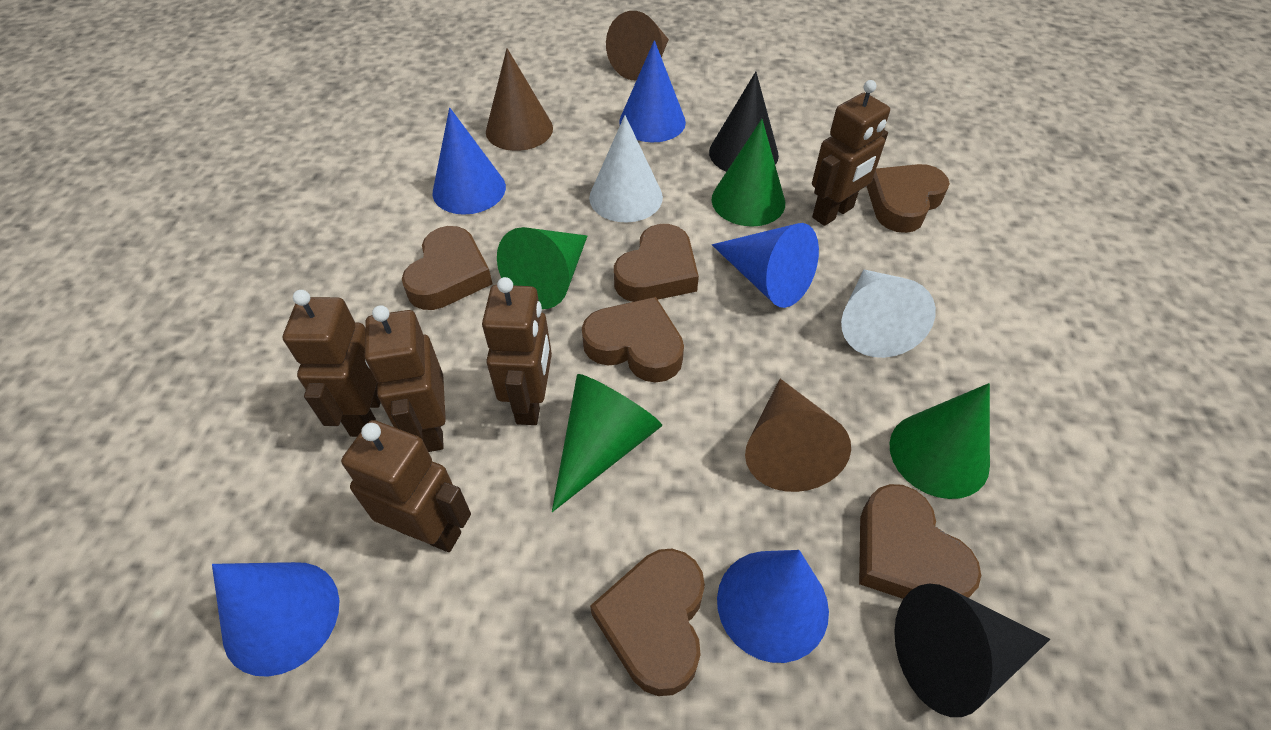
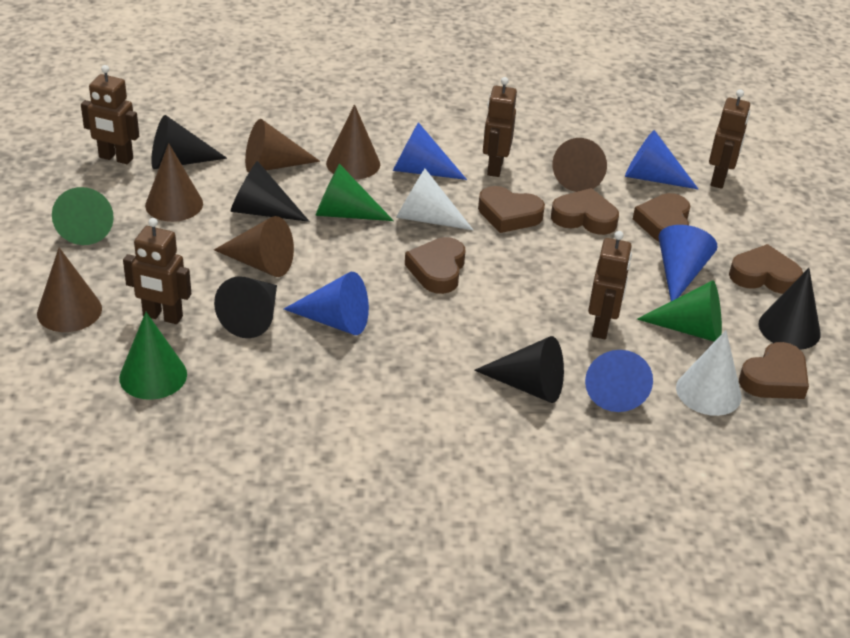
black cone: 2 -> 5
brown cone: 3 -> 6

